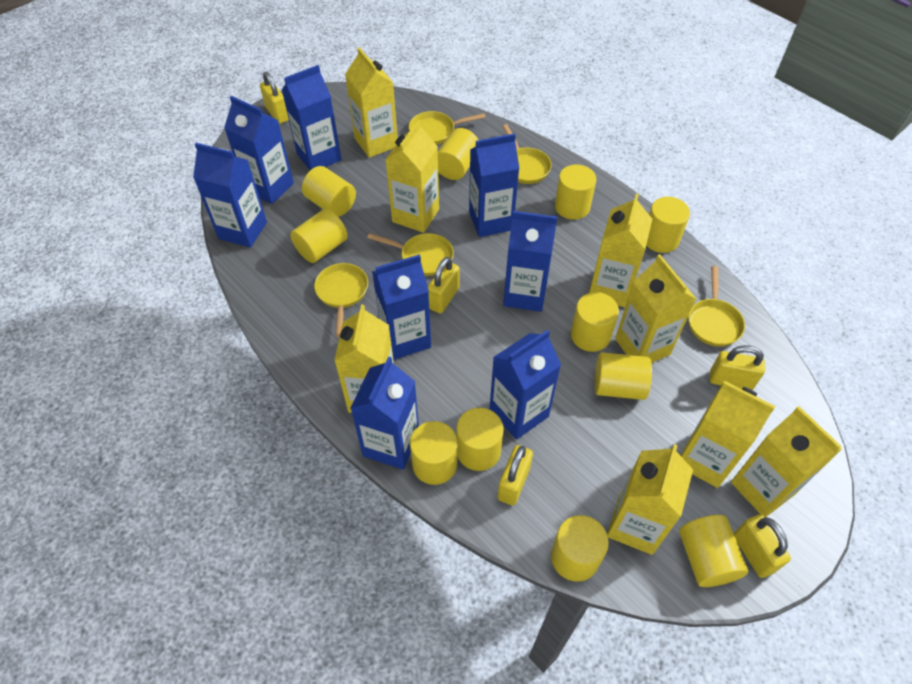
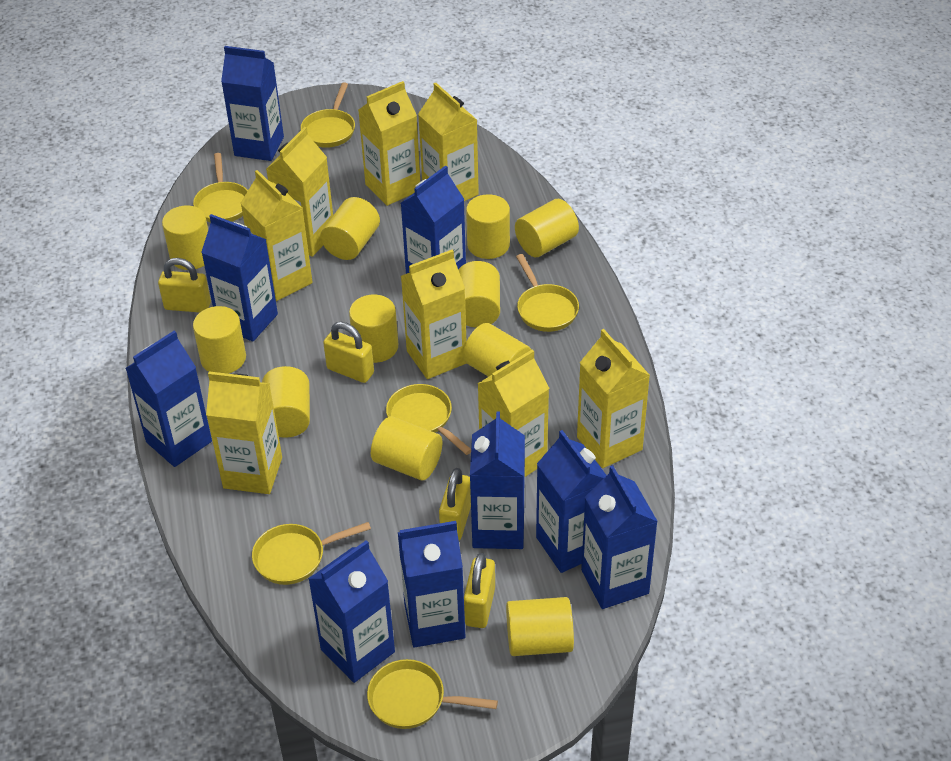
blue carton: 8 -> 9
yellow padlock: 5 -> 4
yellow pan: 5 -> 6

